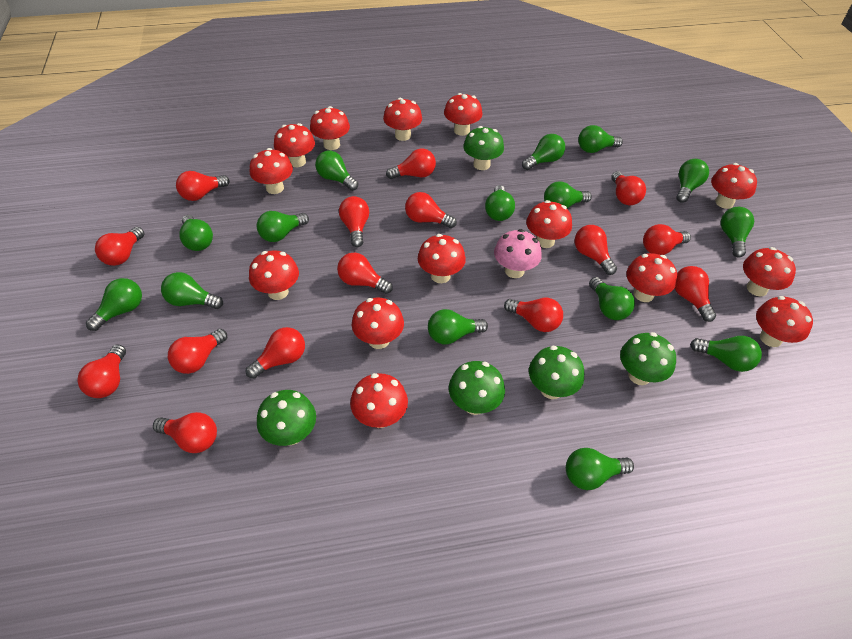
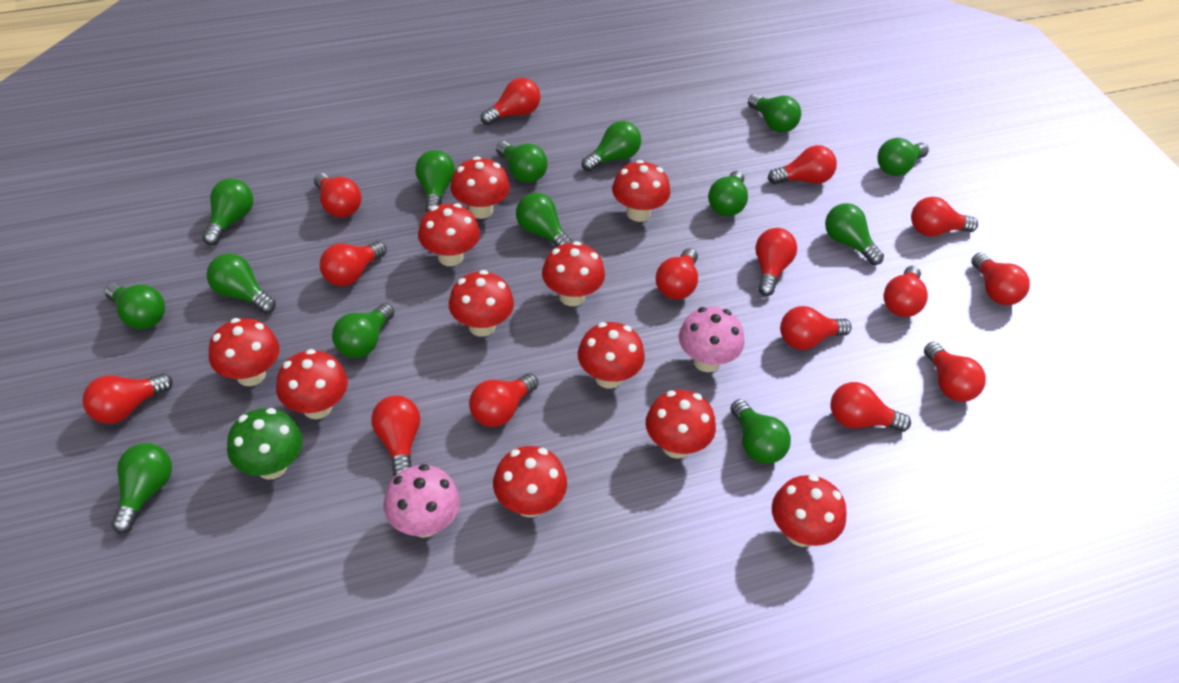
green light bulb: 15 -> 14
green mushroom: 5 -> 1
pink mushroom: 1 -> 2
red mushroom: 14 -> 11

